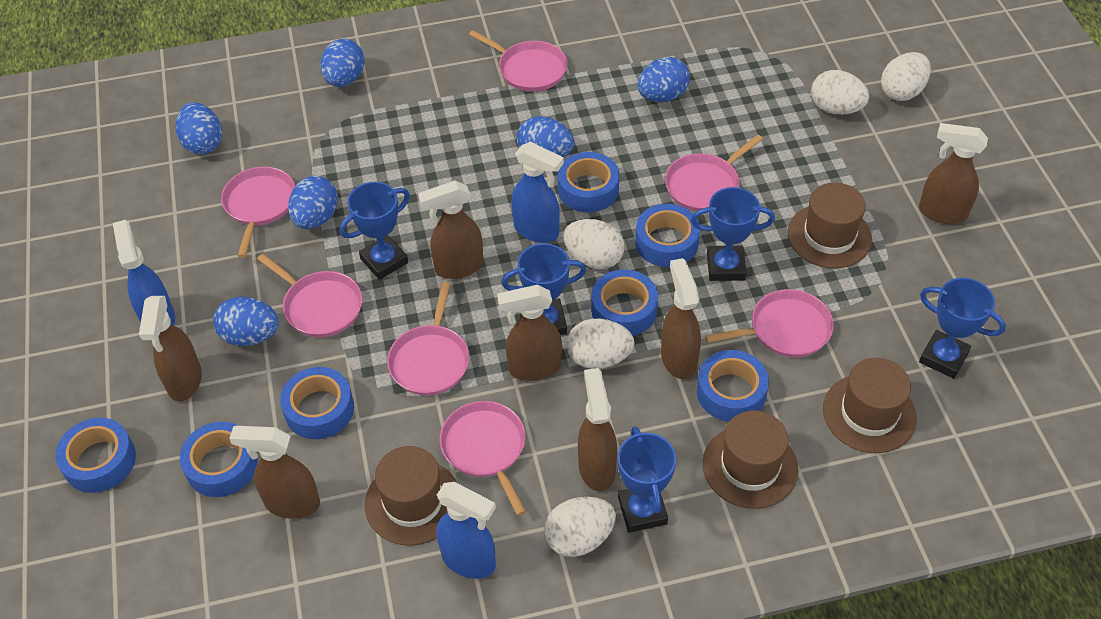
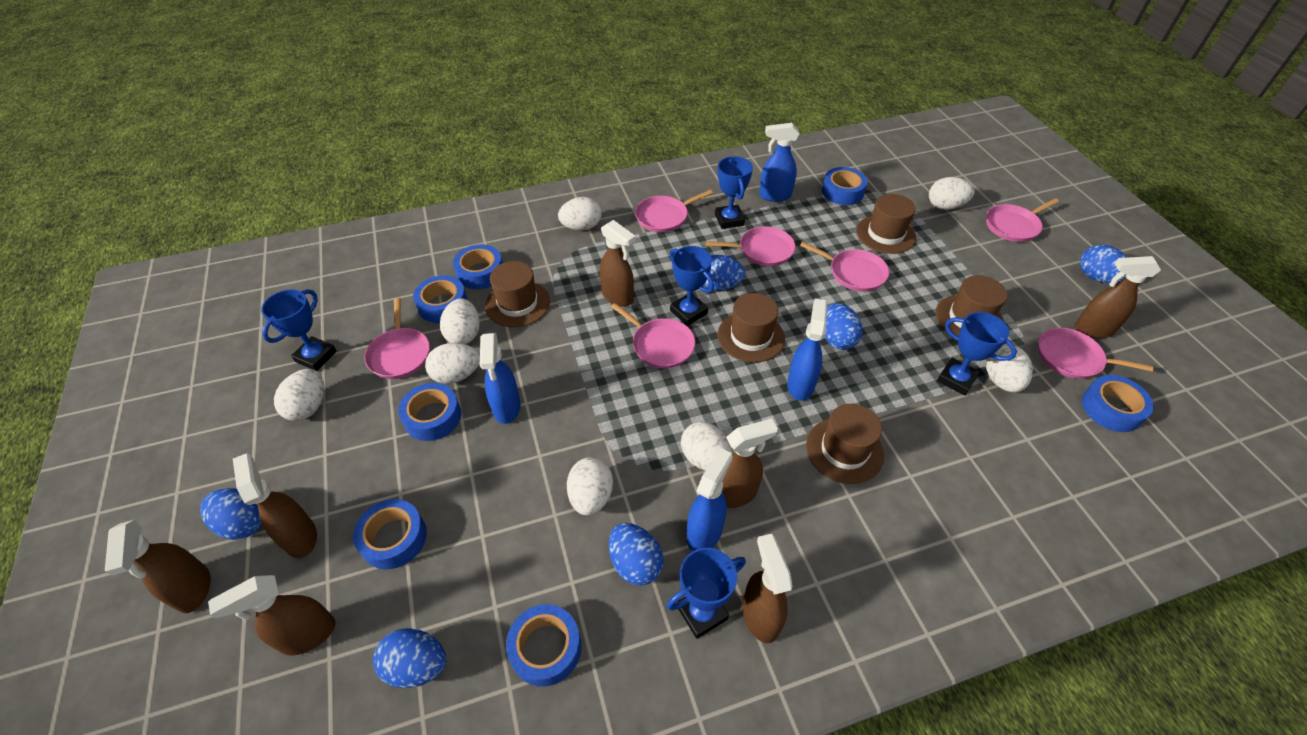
blue spray bottle: 3 -> 4
brown hat: 4 -> 5
white egg: 5 -> 8

